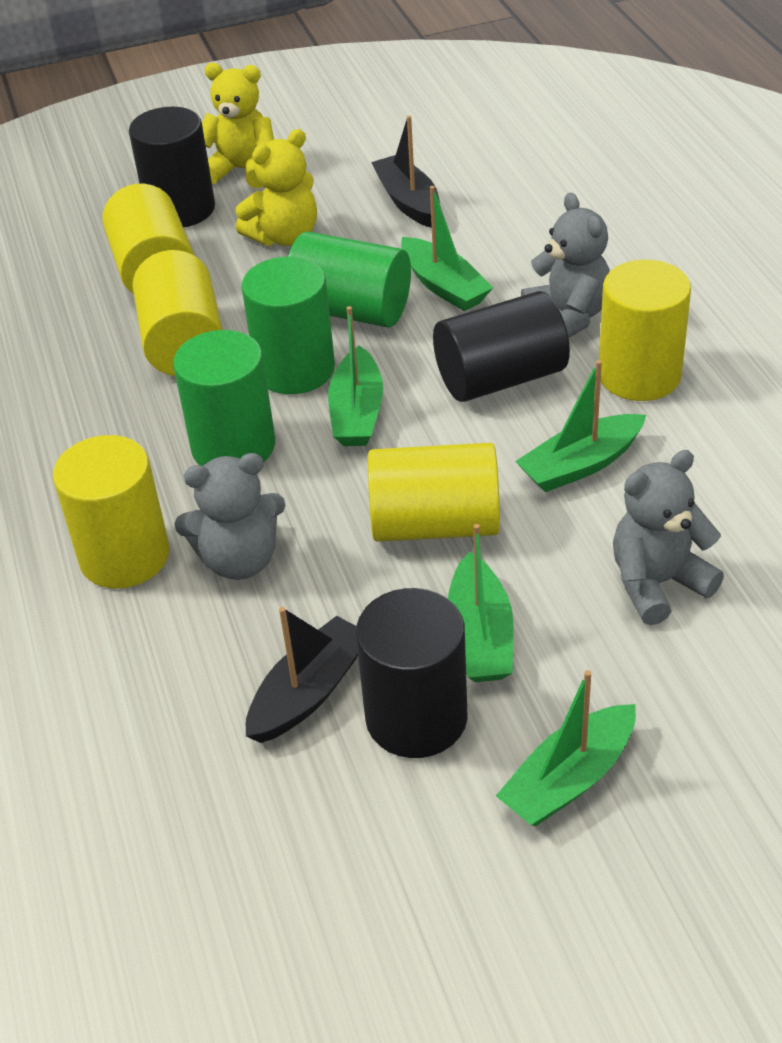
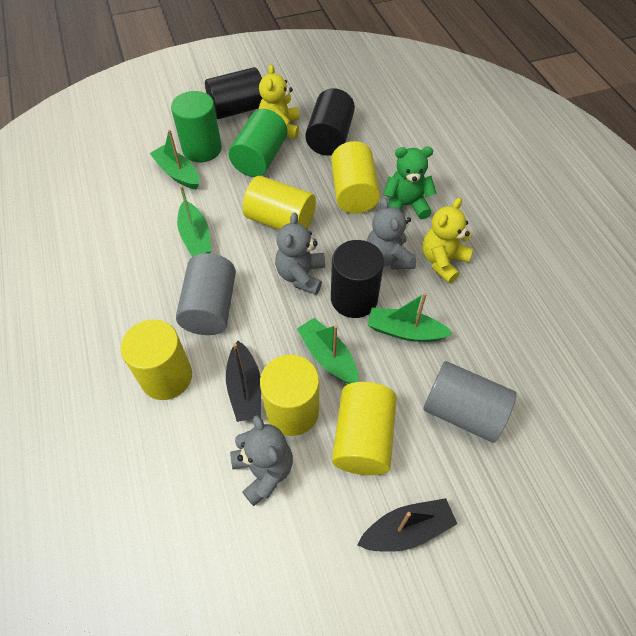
green boat: 5 -> 4
green cylinder: 3 -> 2
green teddy bear: 0 -> 1
grey cylinder: 0 -> 2

